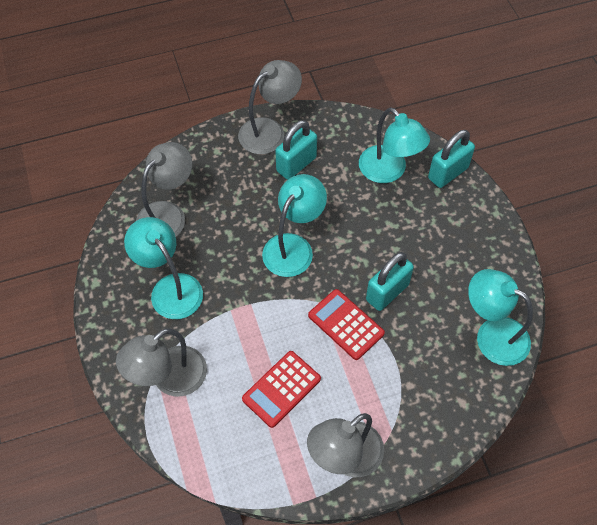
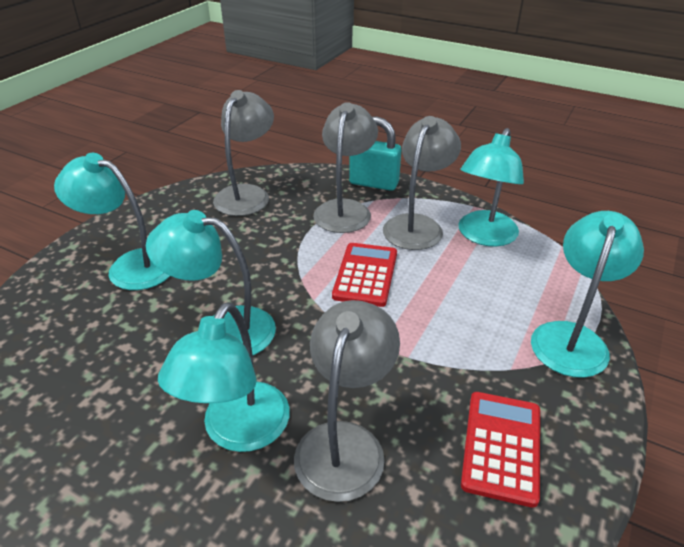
turquoise lamp: 4 -> 5
turquoise padlock: 3 -> 1

